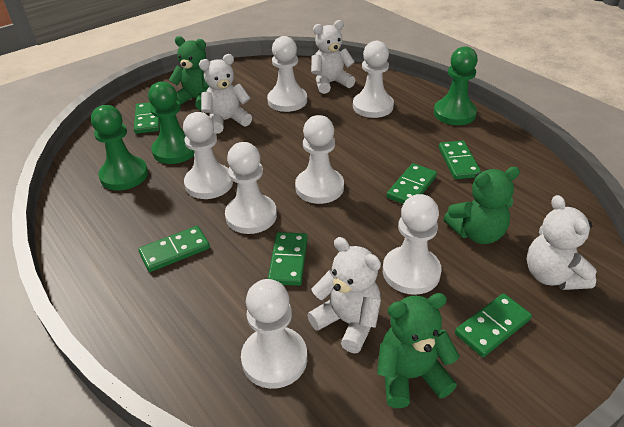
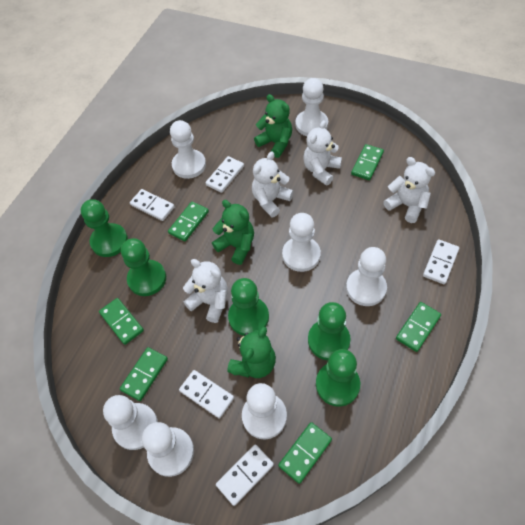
green pawn: 3 -> 5
white domino: 0 -> 5

